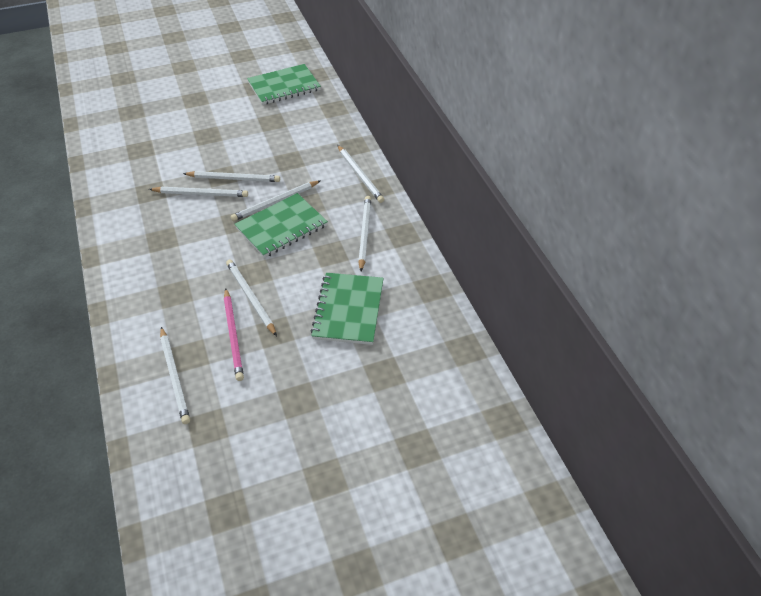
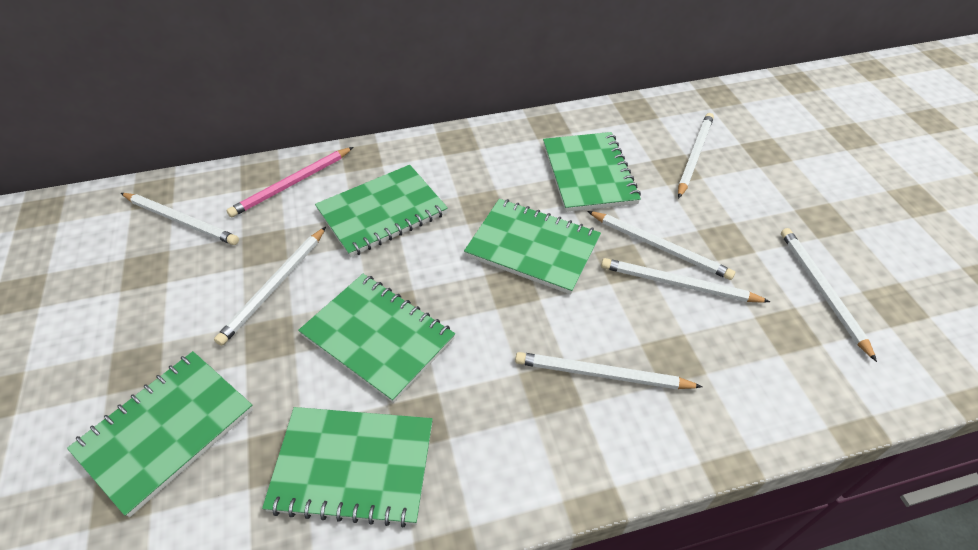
green notebook: 3 -> 6

